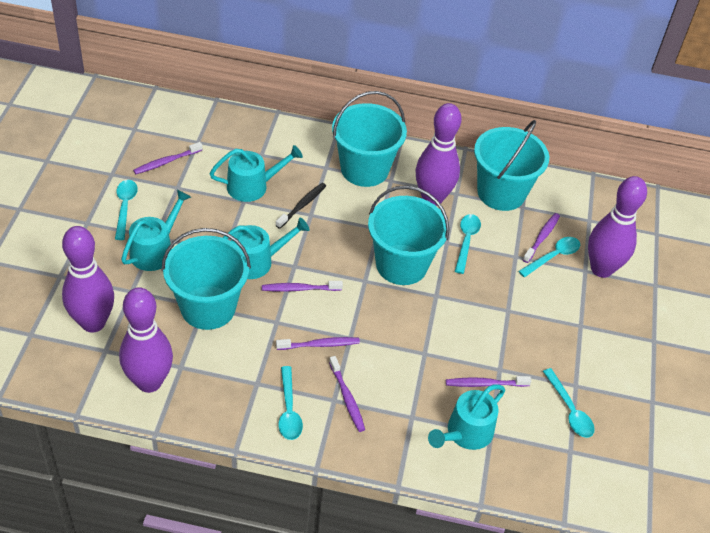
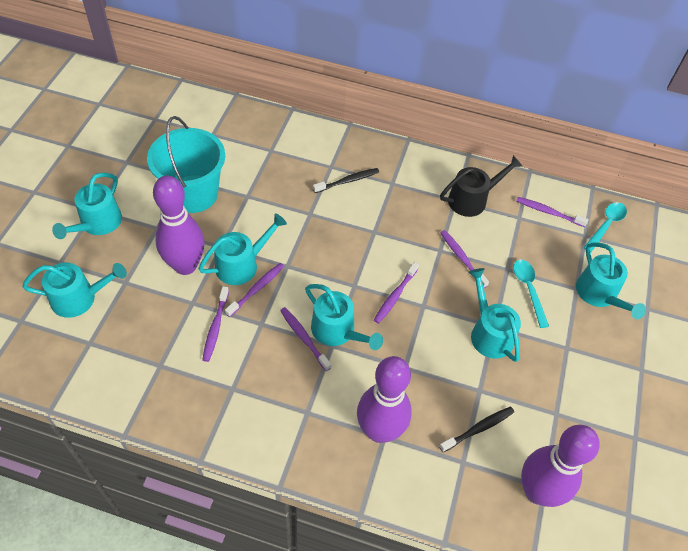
black toothbrush: 1 -> 2
black watering can: 0 -> 1
purple bowling pin: 4 -> 3
turquoise bucket: 4 -> 1
turquoise spoon: 5 -> 2
turquoise watering can: 4 -> 6

